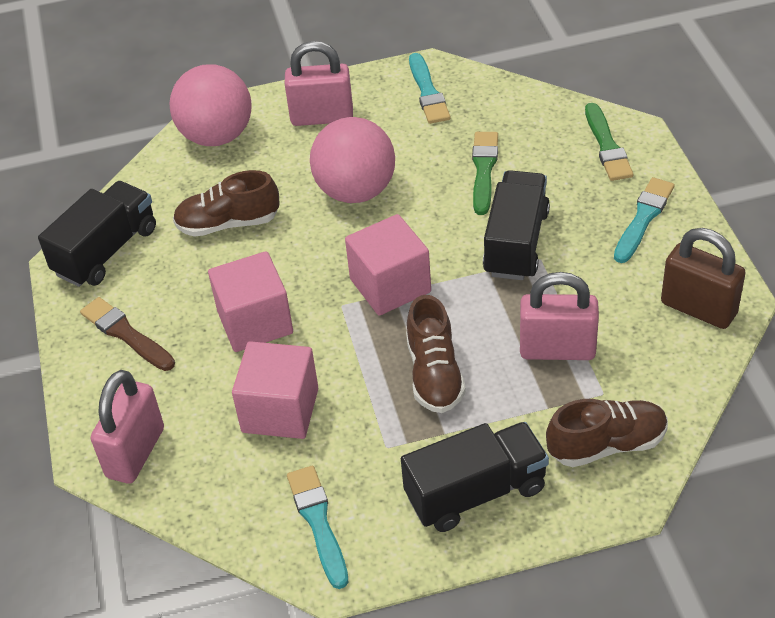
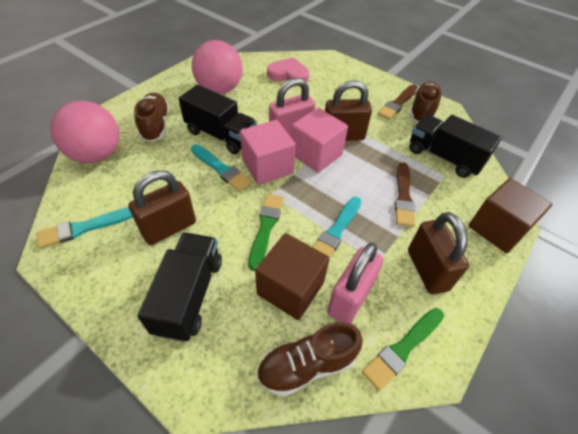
brown brush: 1 -> 2
brown cube: 0 -> 2
brown padlock: 1 -> 3
pink cube: 3 -> 2
pink heart: 0 -> 1
pink padlock: 3 -> 2

